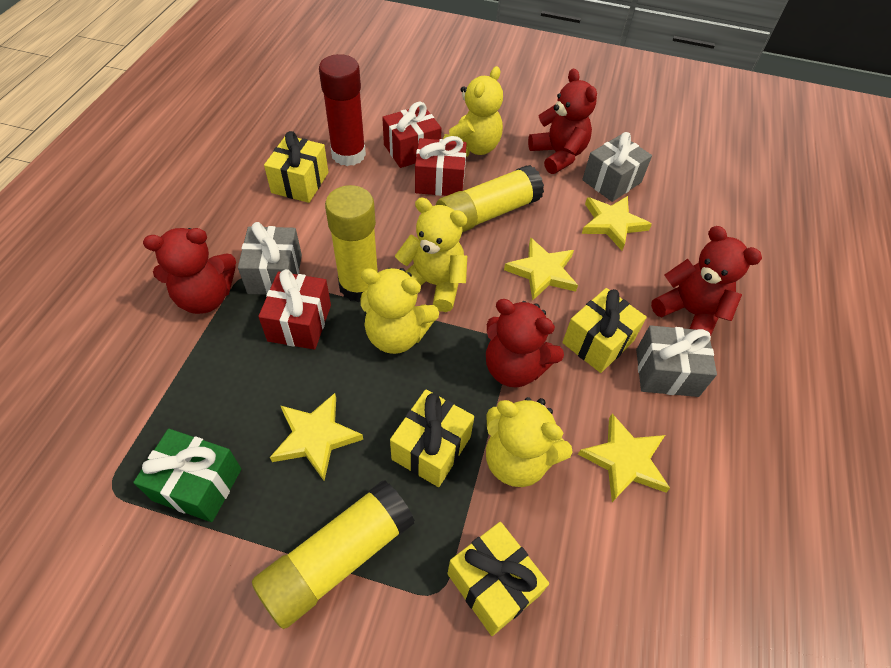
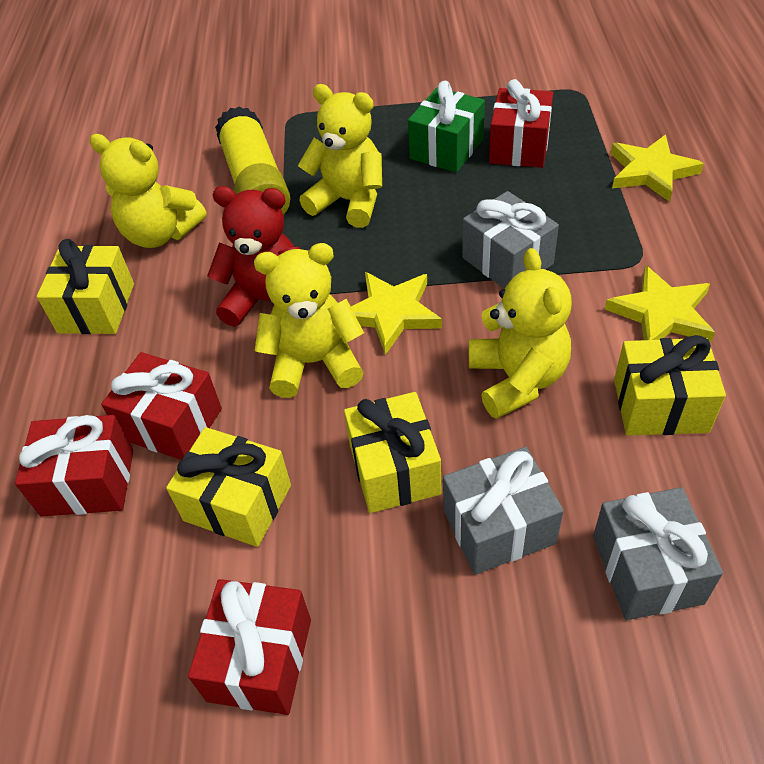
red gift: 3 -> 4
red glue stick: 1 -> 0
red teddy bear: 4 -> 1
yellow glue stick: 3 -> 1
yellow star: 4 -> 3

